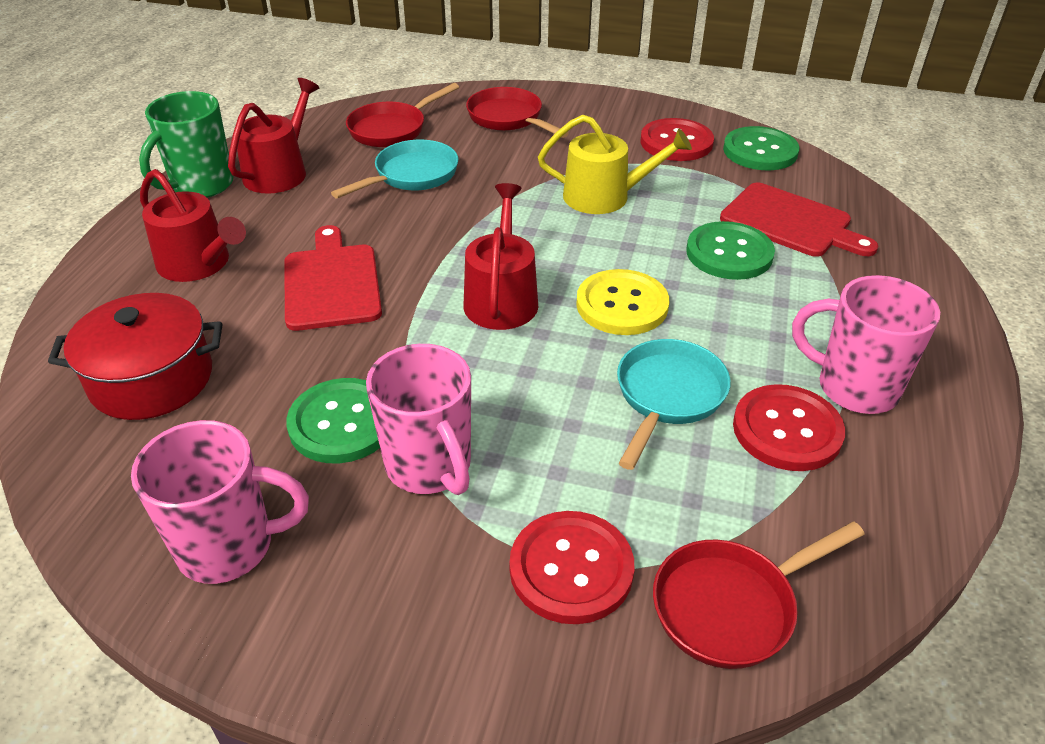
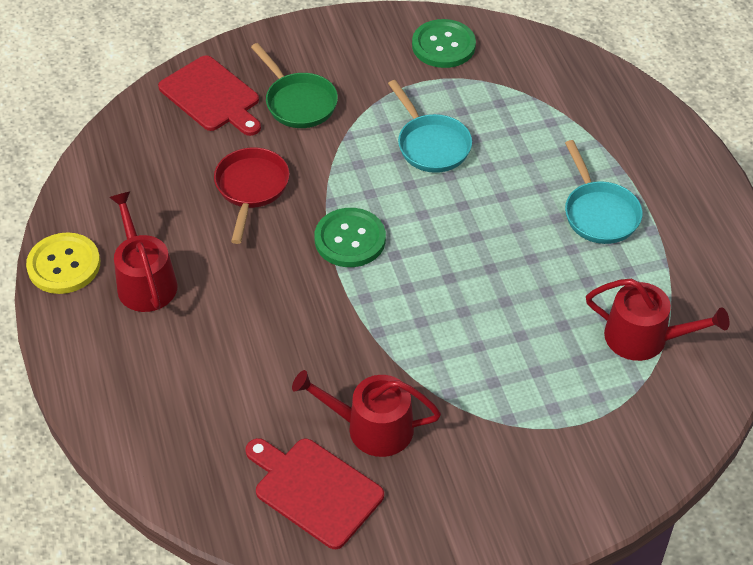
green button: 3 -> 2
green mug: 1 -> 0
green pan: 0 -> 1
pink mug: 3 -> 0
red button: 3 -> 0
red pan: 3 -> 1
red pot: 1 -> 0
yellow watering can: 1 -> 0

